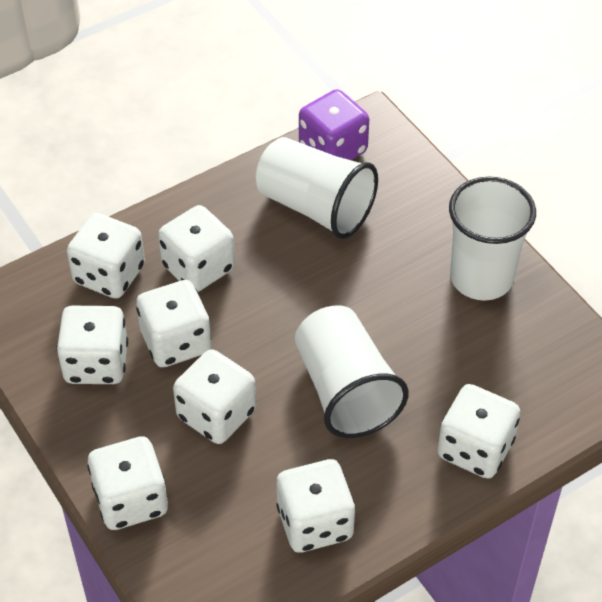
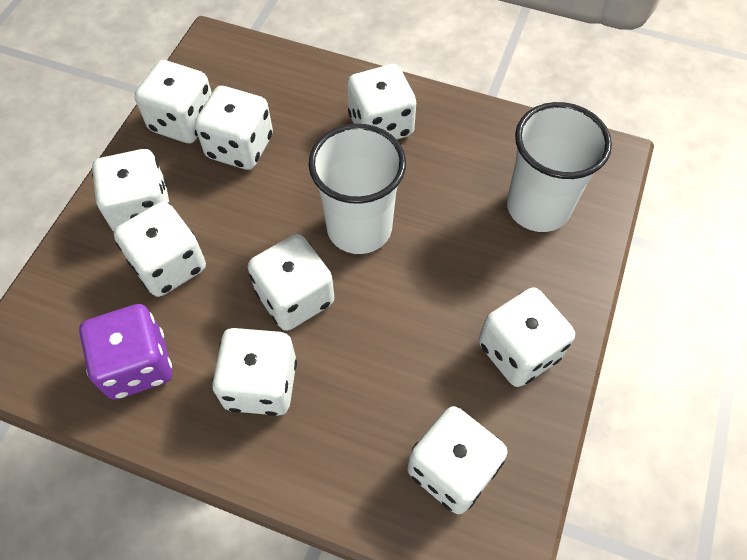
white cup: 3 -> 2
white dice: 8 -> 9

